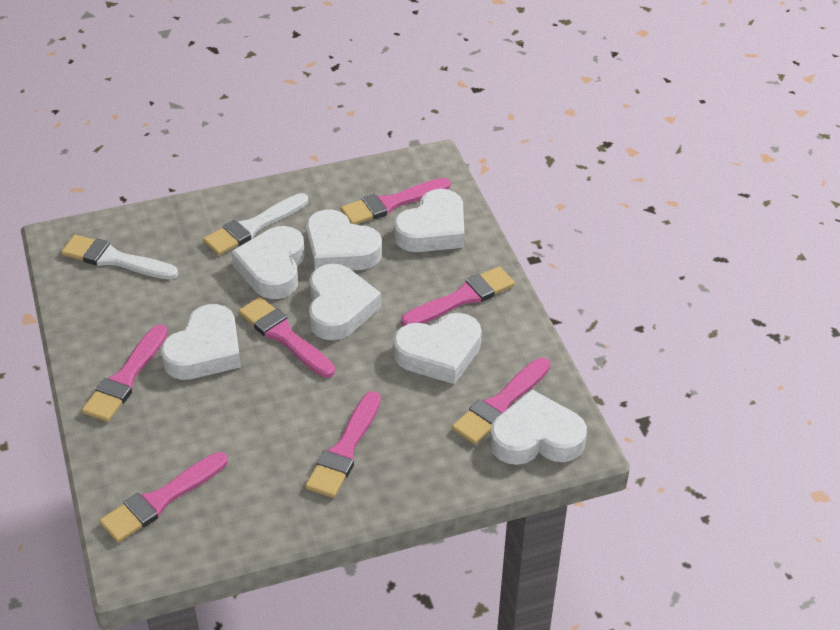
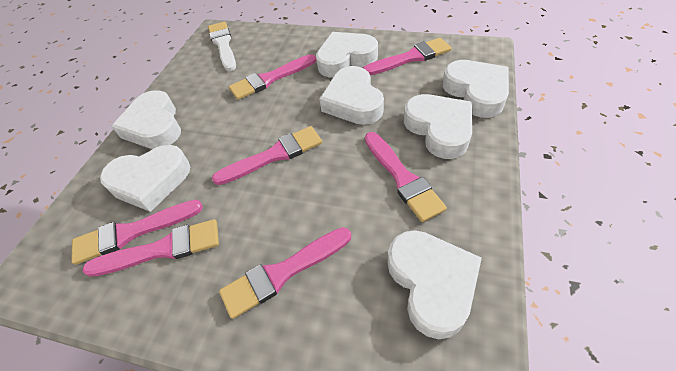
white brush: 2 -> 1

